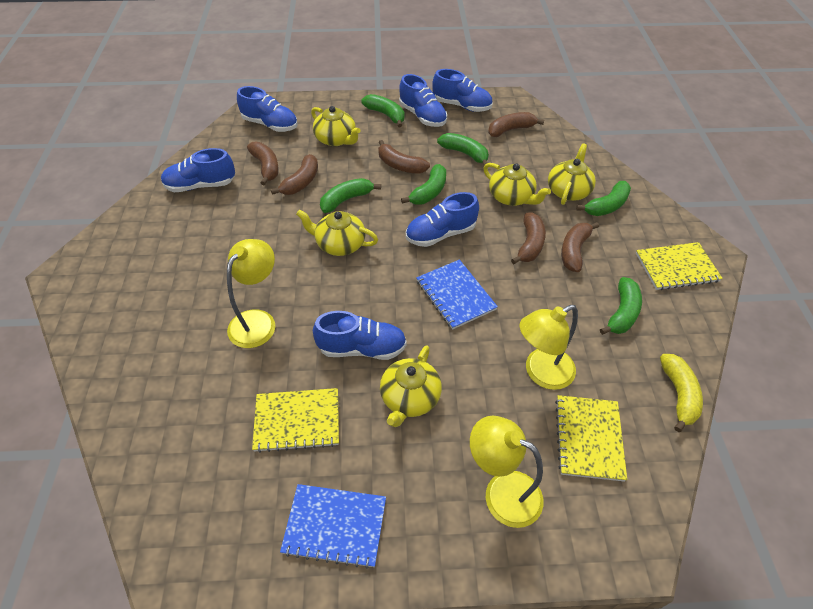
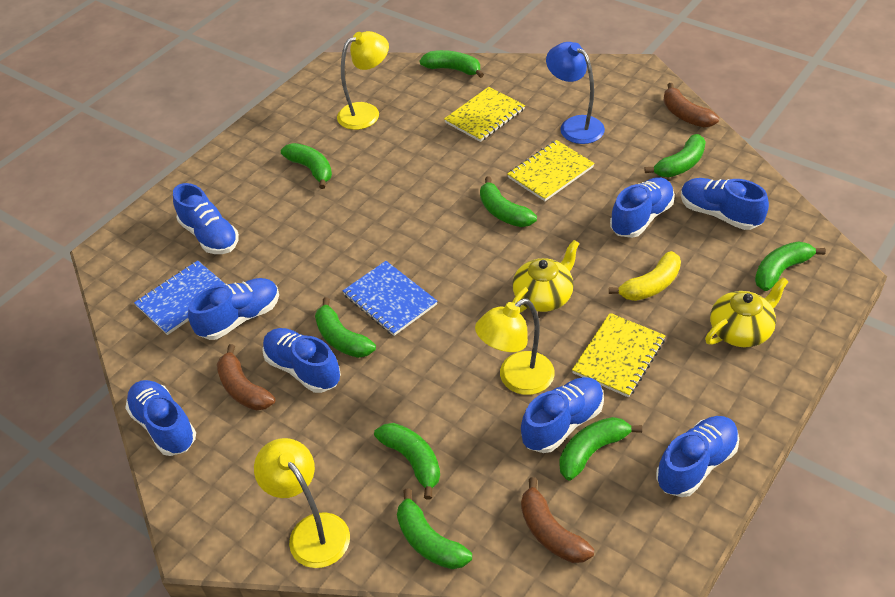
blue lamp: 0 -> 1
blue shoe: 6 -> 8
brown banana: 6 -> 3
green banana: 6 -> 9
yellow teapot: 5 -> 2

